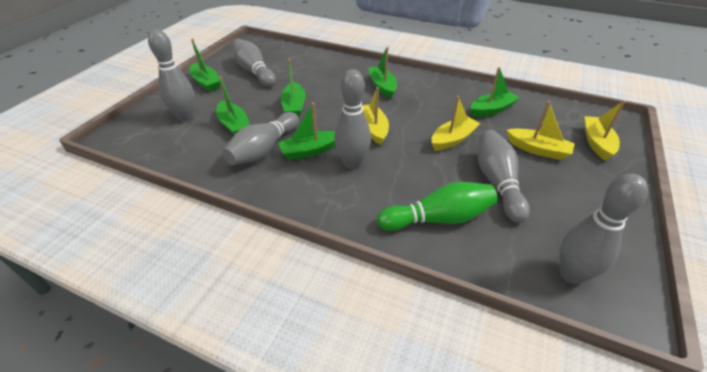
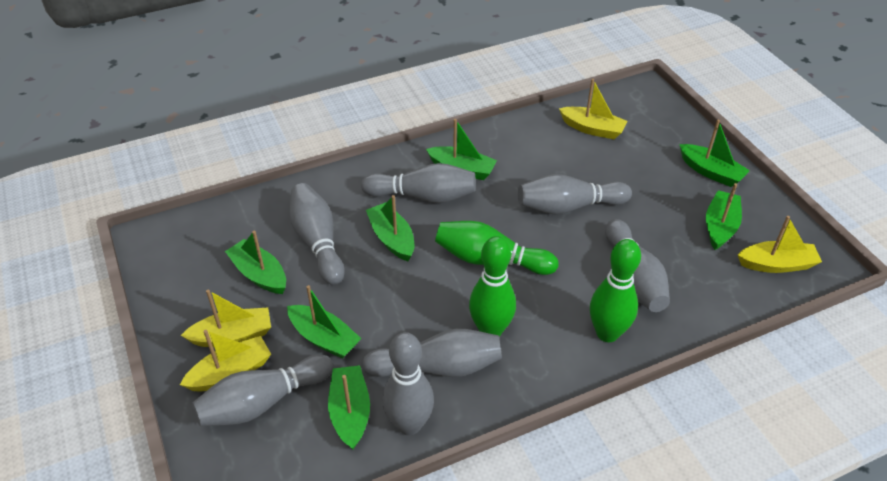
green boat: 6 -> 7
green bowling pin: 1 -> 3
grey bowling pin: 6 -> 7

